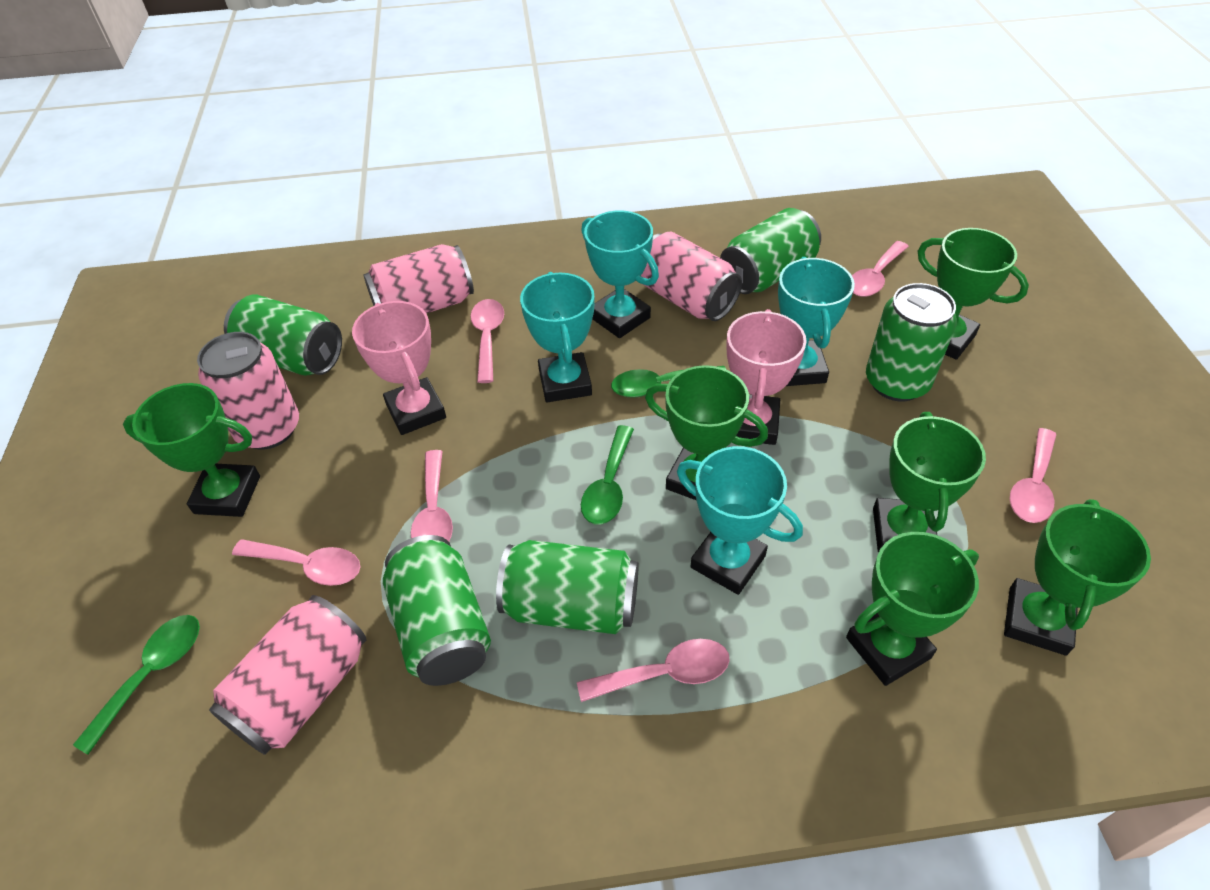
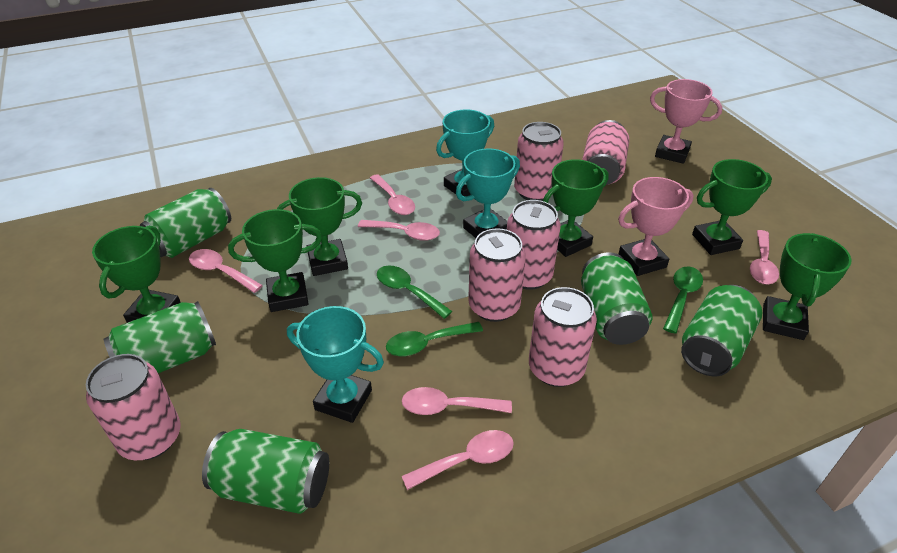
pink can: 4 -> 6
turquoise trophy: 4 -> 3

